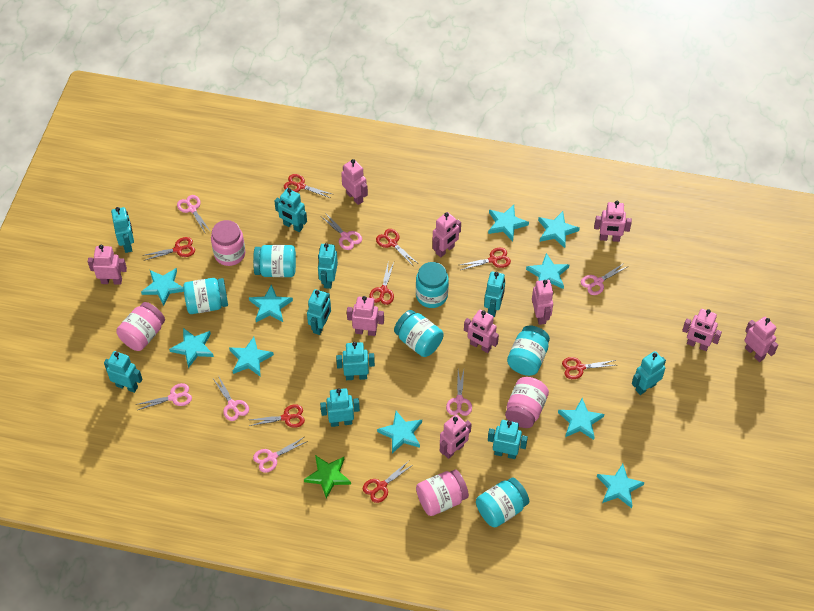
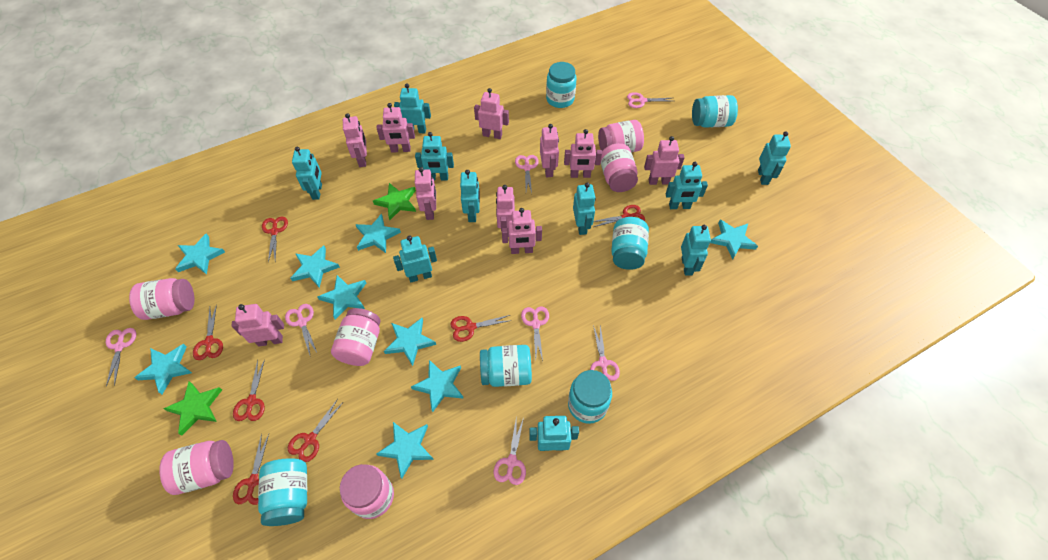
green star: 1 -> 2
pink jar: 4 -> 6
red scissors: 8 -> 7
turquoise star: 10 -> 9

